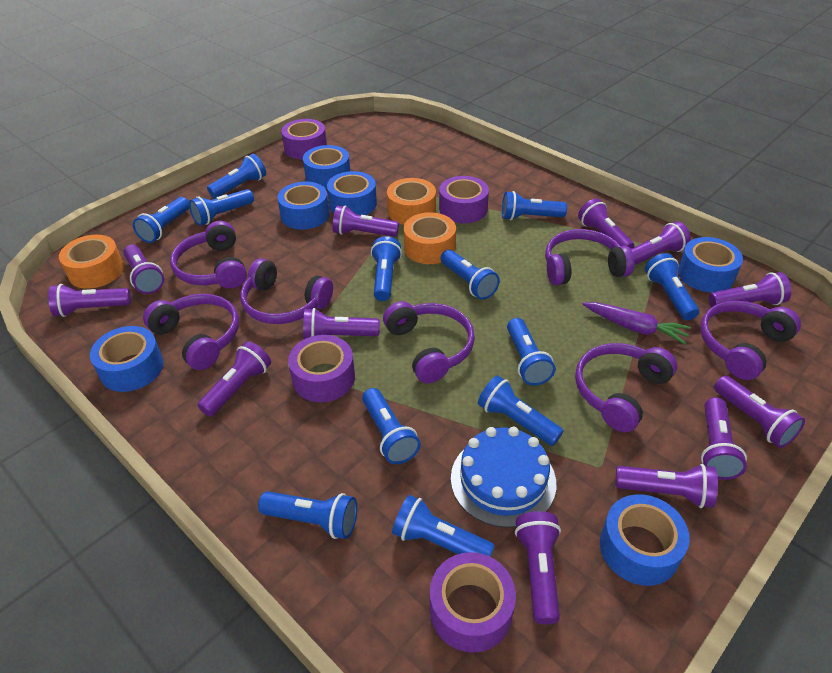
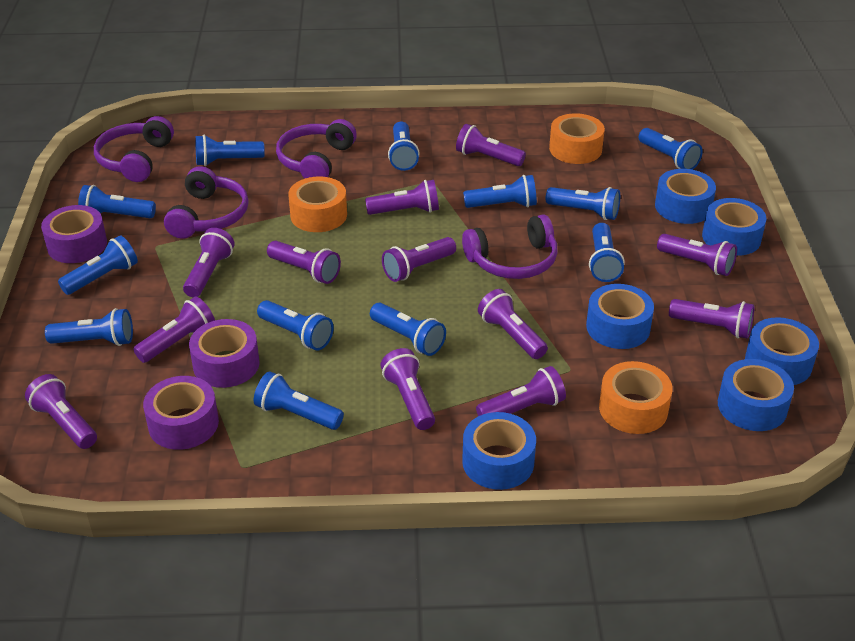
blue cake: 1 -> 0
purple carrot: 1 -> 0
purple headphones: 7 -> 4
purple tape: 4 -> 3

